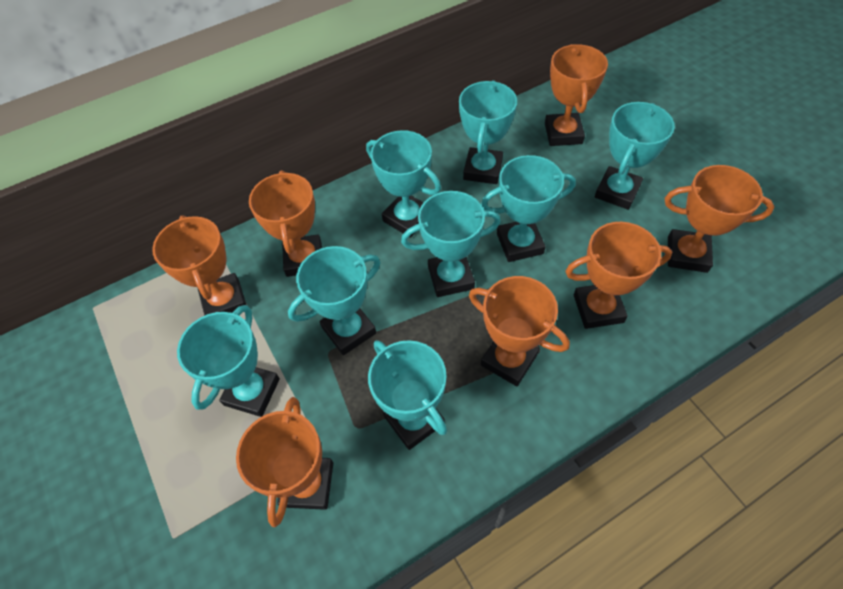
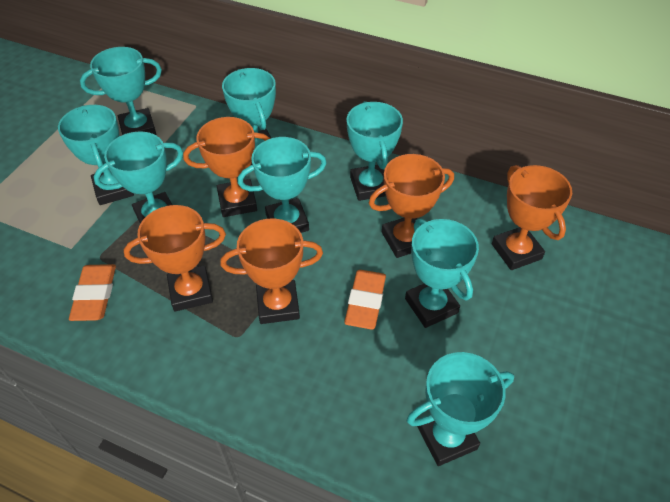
orange eraser: 0 -> 2
orange trophy: 7 -> 5

